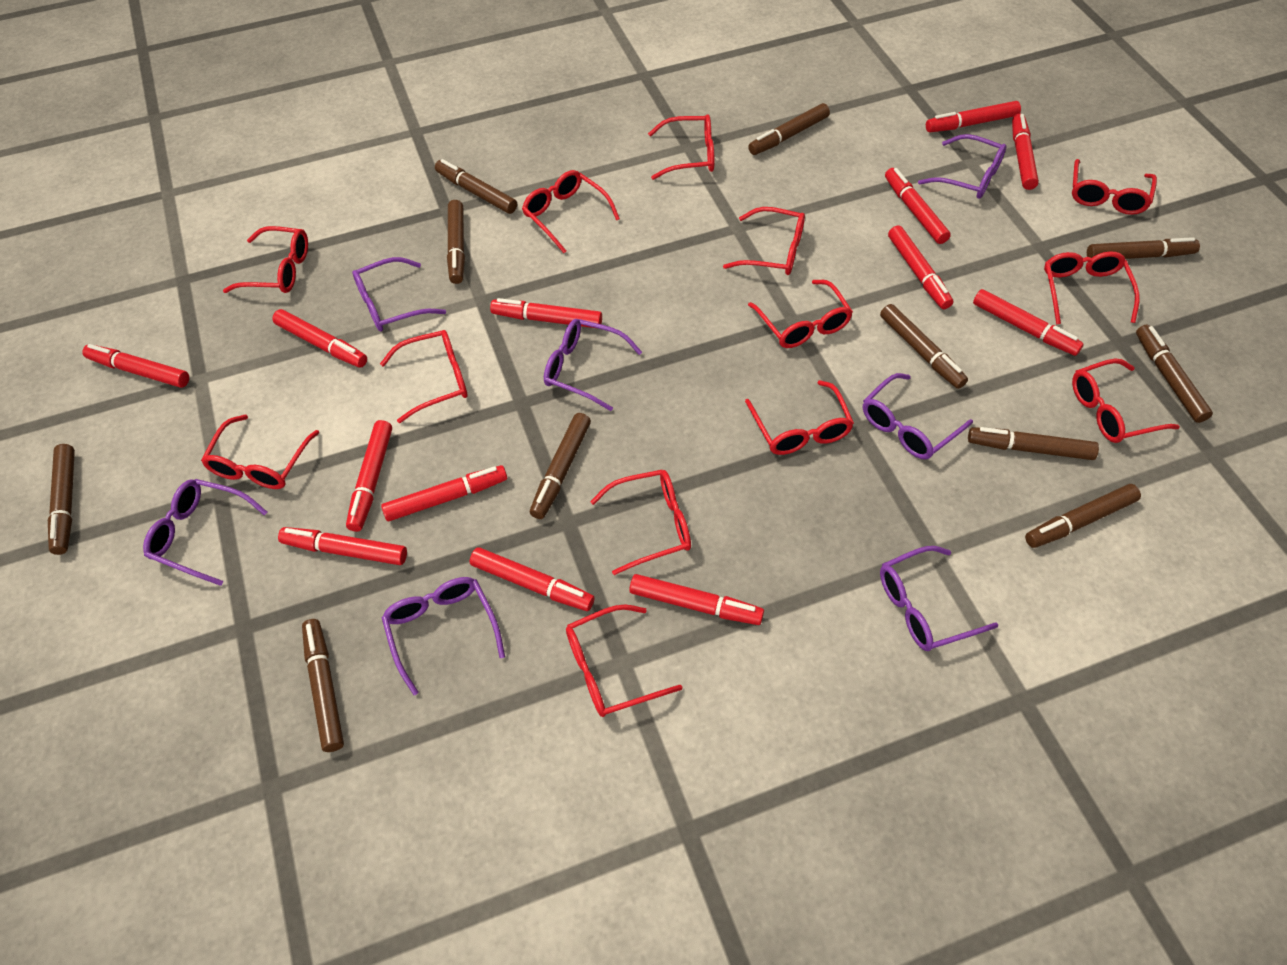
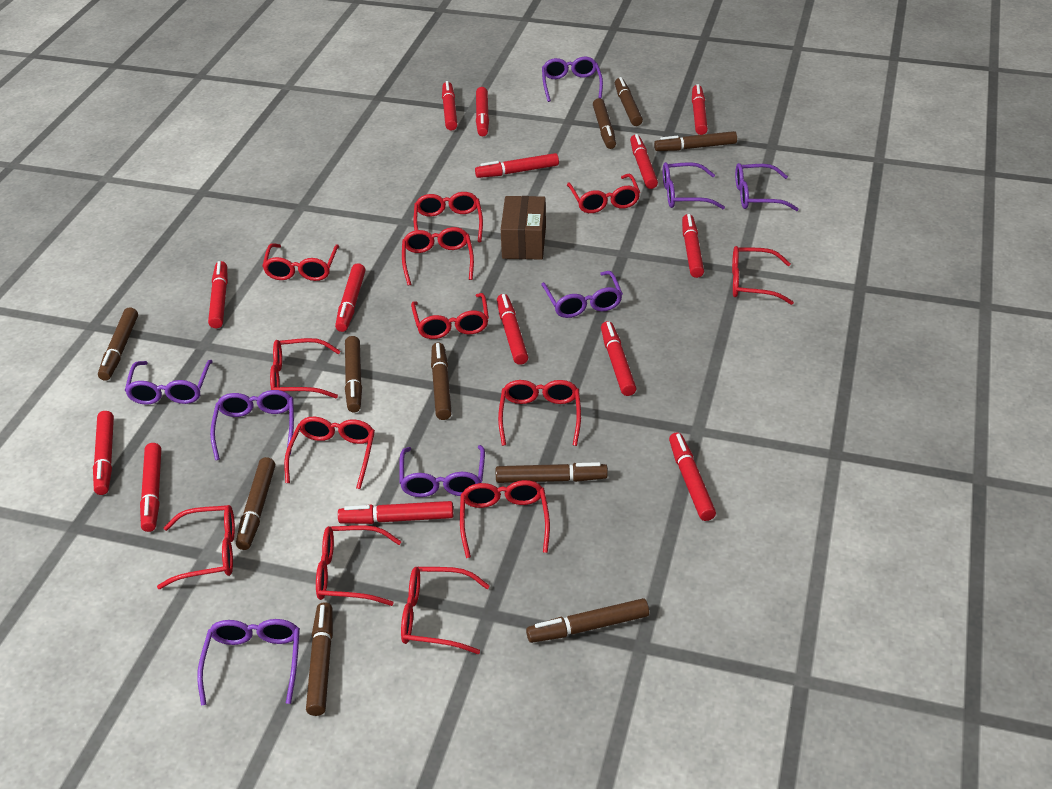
brown box: 0 -> 1
brown marker: 11 -> 10
purple glasses: 7 -> 8
red marker: 13 -> 14

